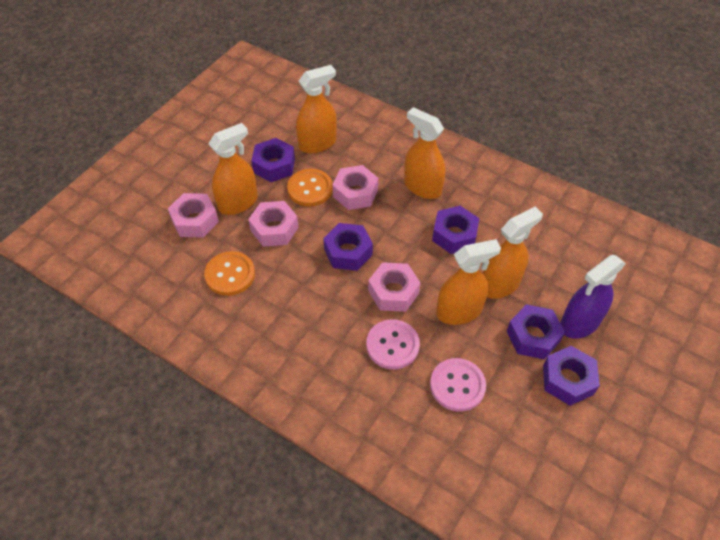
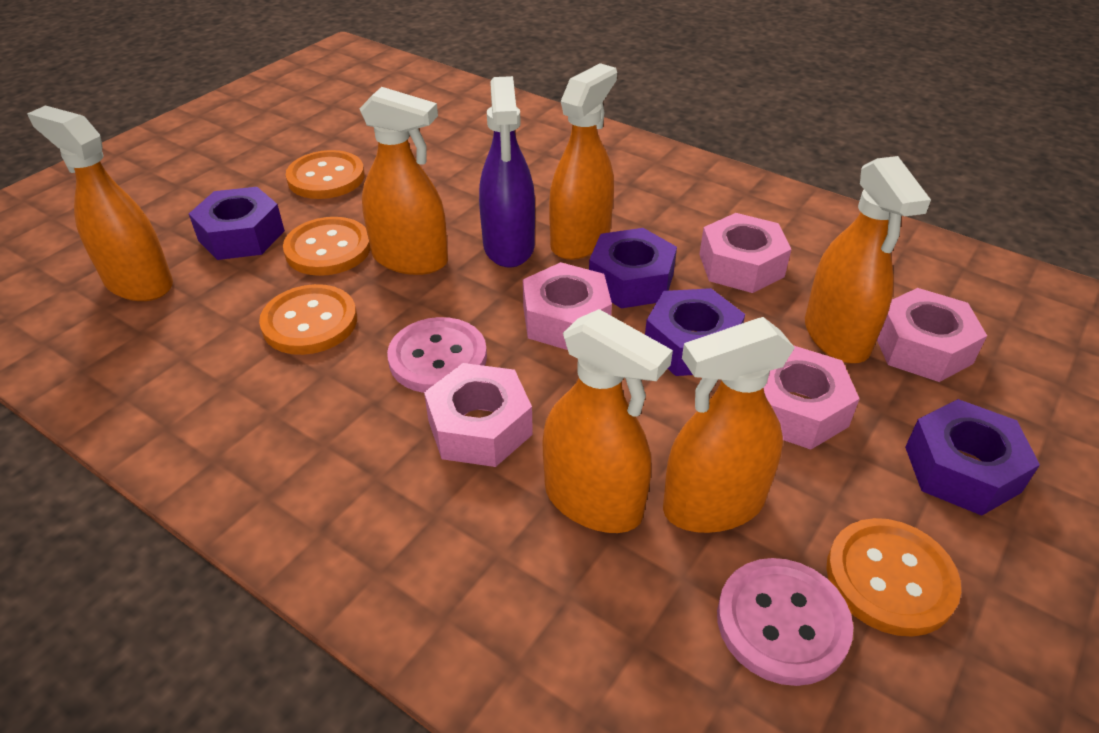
orange button: 2 -> 4
orange spray bottle: 5 -> 6
pink nut: 4 -> 5
purple nut: 5 -> 4

